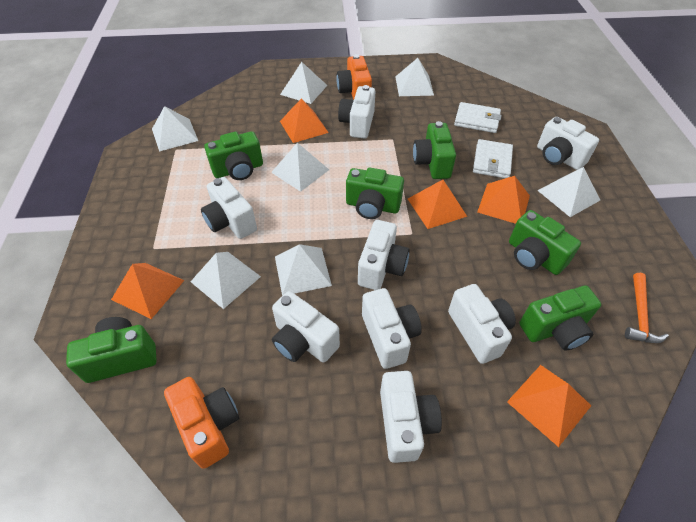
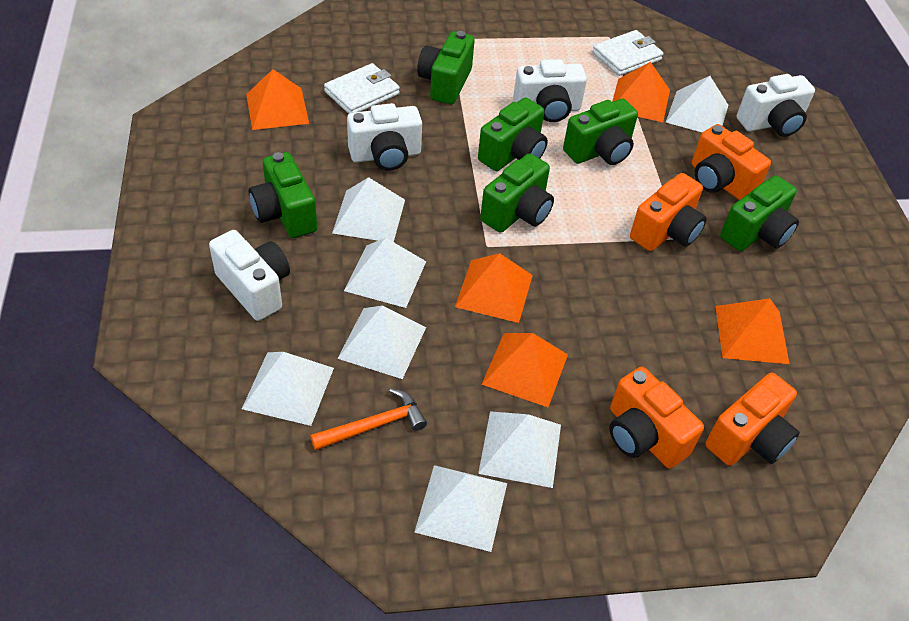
orange camera: 2 -> 4
white camera: 8 -> 4

